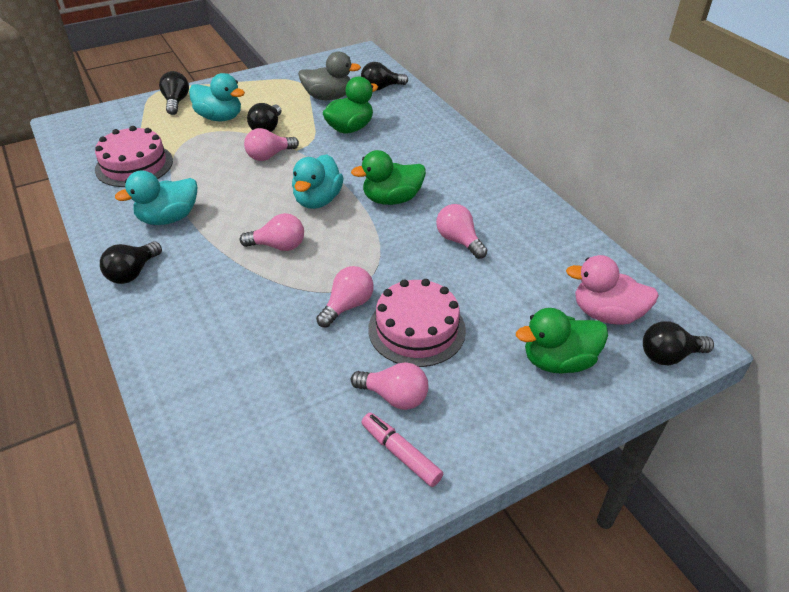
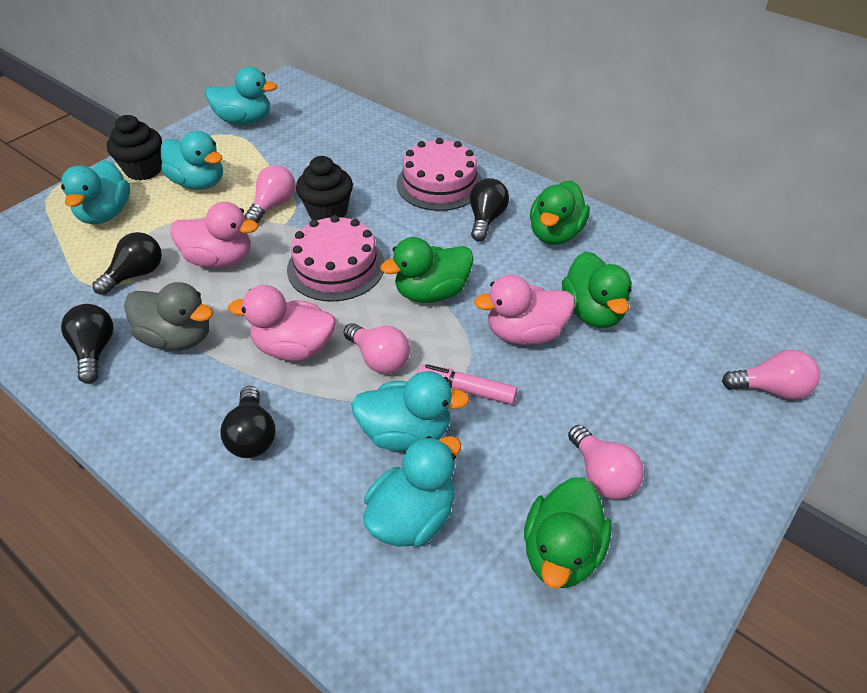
black cupcake: 0 -> 2
black light bulb: 5 -> 4
green duck: 3 -> 4
pink duck: 1 -> 3
pink light bulb: 5 -> 4
turquoise duck: 3 -> 5

